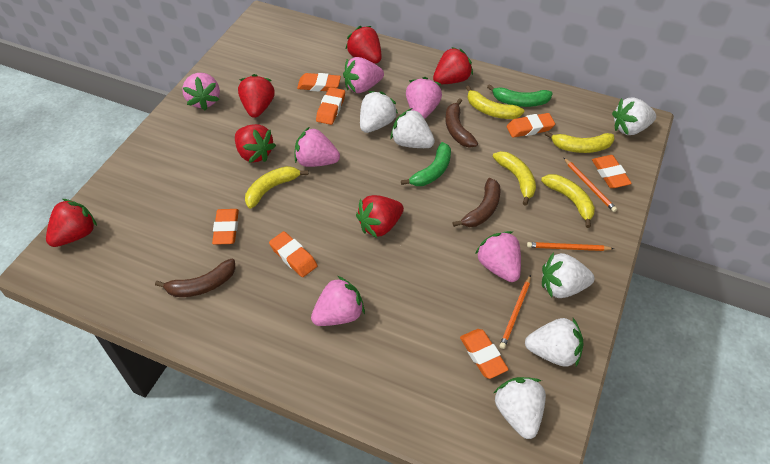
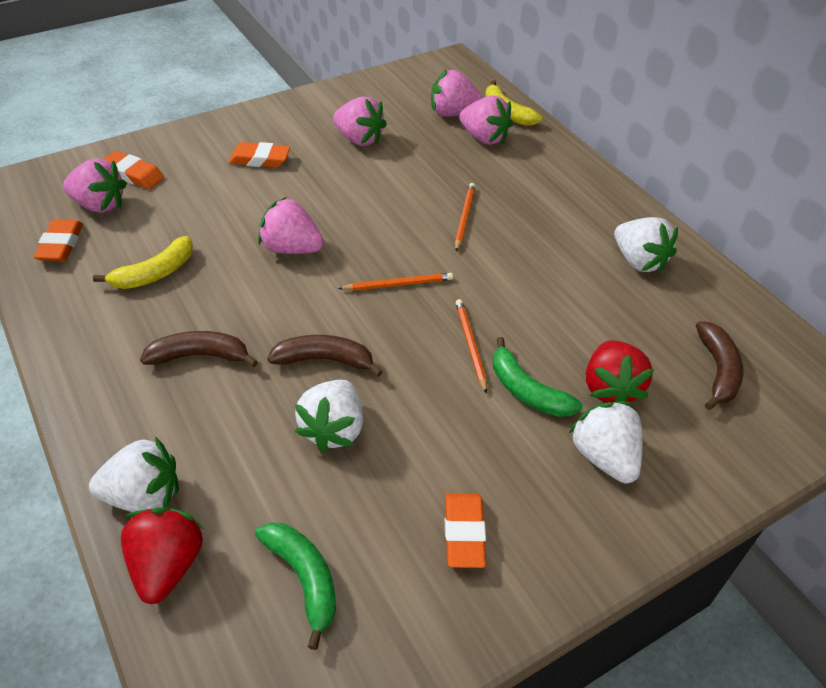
orange eraser: 7 -> 4
pink strawberry: 6 -> 5
red strawberry: 6 -> 2
white strawberry: 6 -> 4
yellow banana: 5 -> 2

